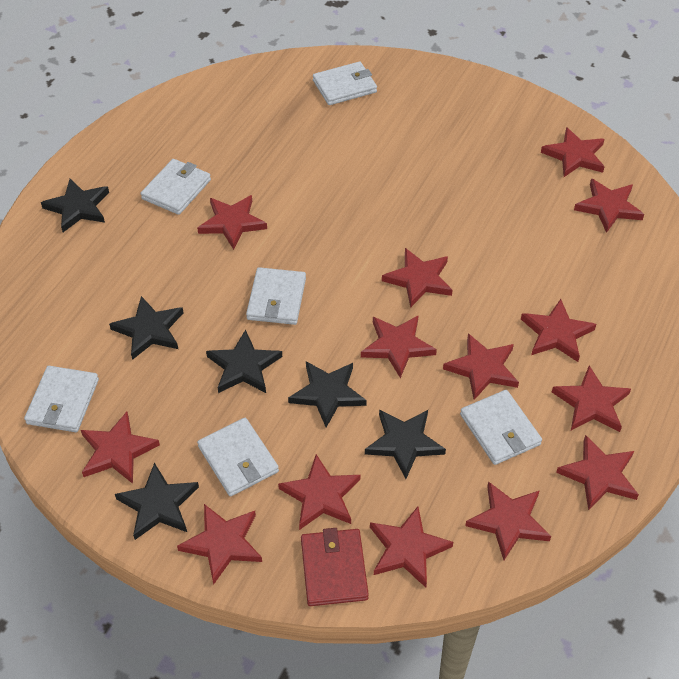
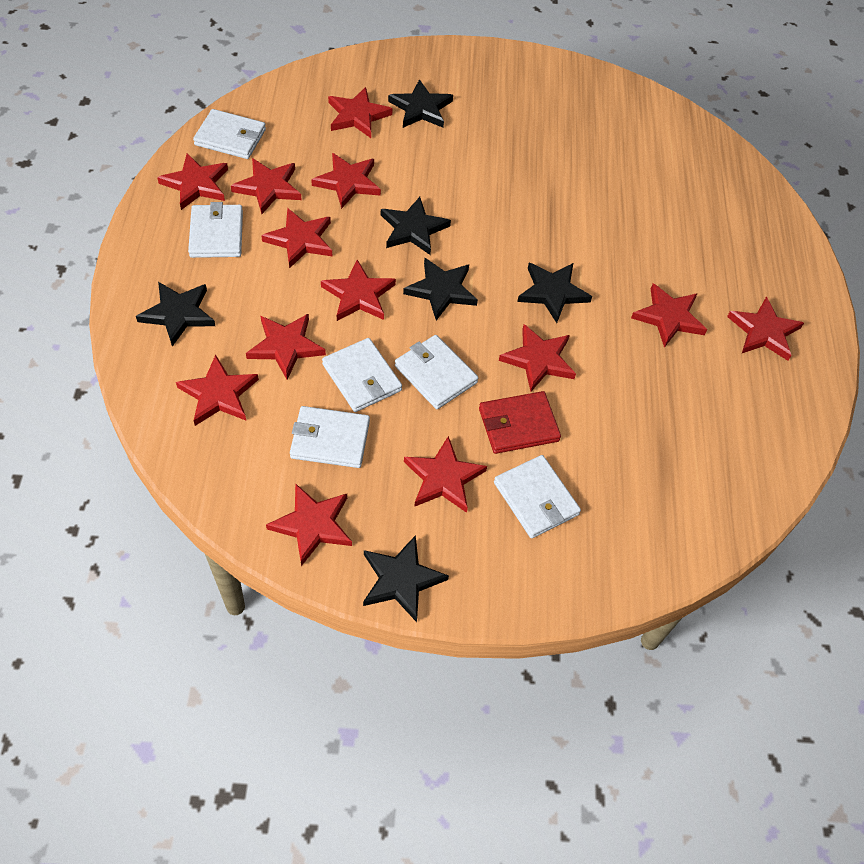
red star: 14 -> 13

